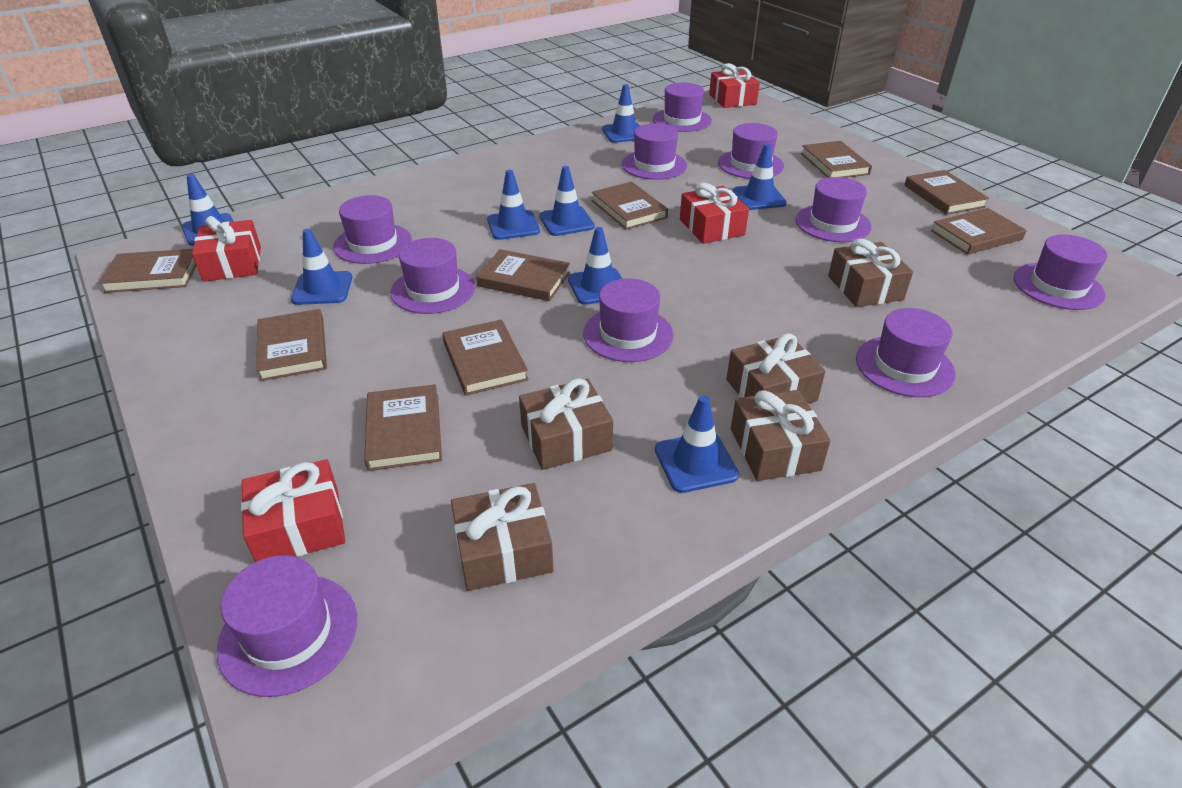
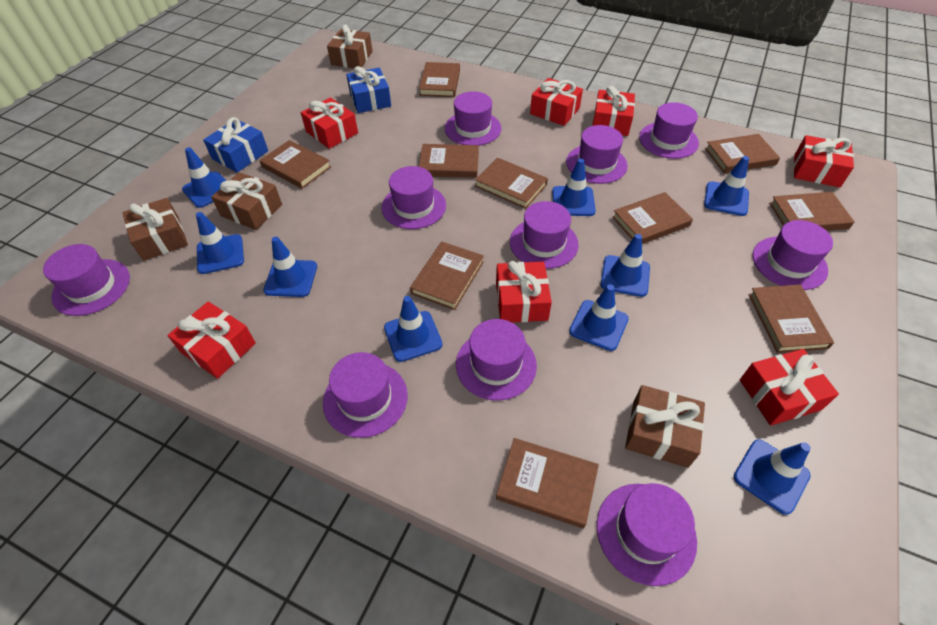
blue gift: 0 -> 2
blue traffic cone: 8 -> 9
brown book: 9 -> 10
brown gift: 5 -> 4
red gift: 4 -> 7

